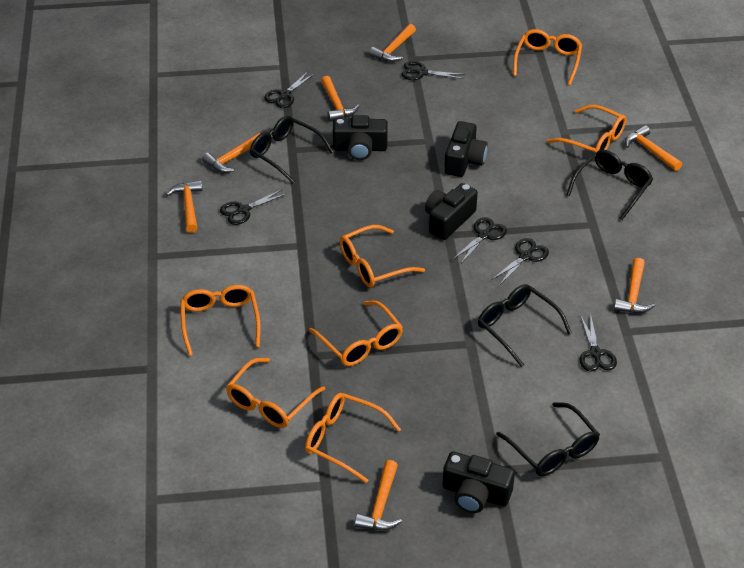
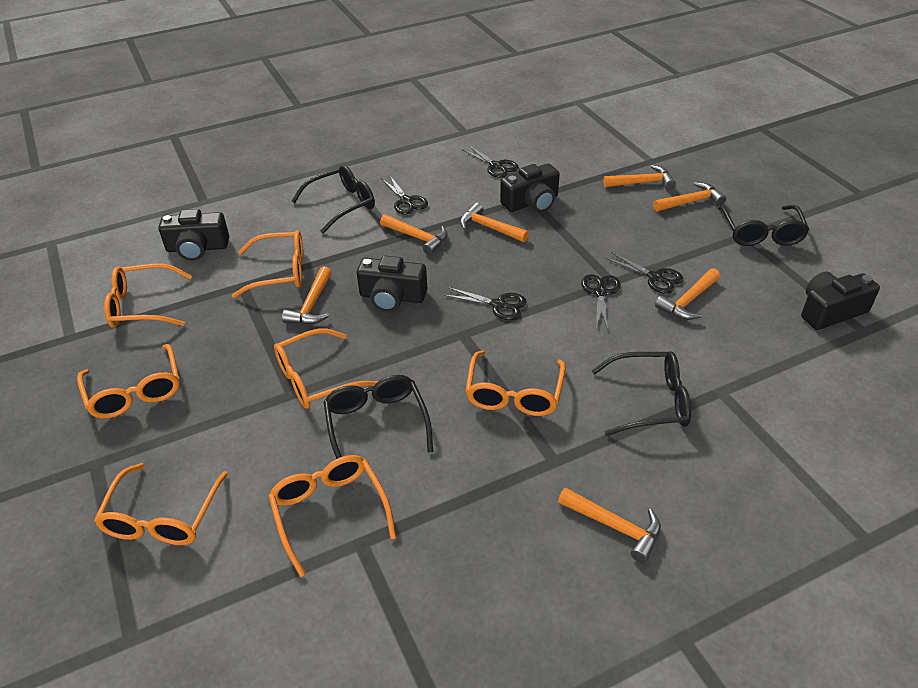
black scissors: 6 -> 5

